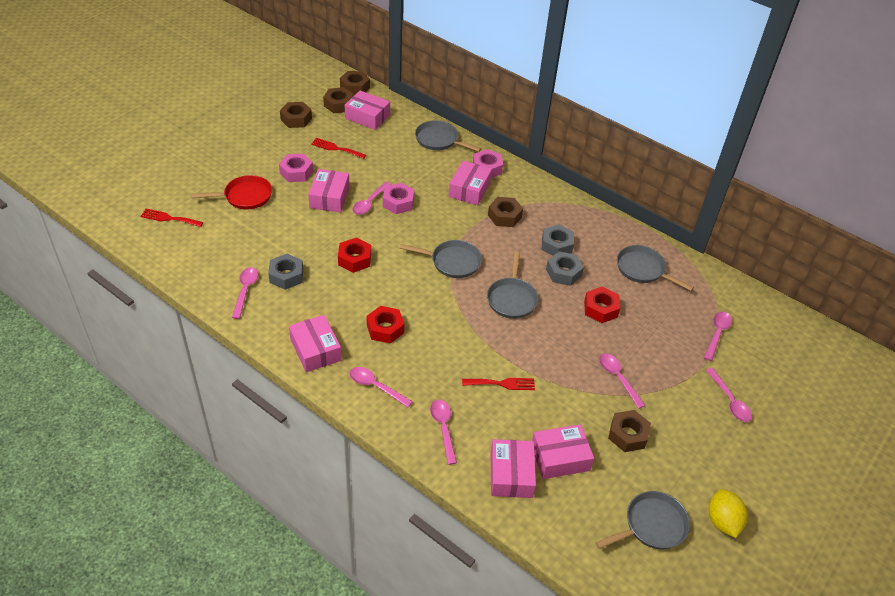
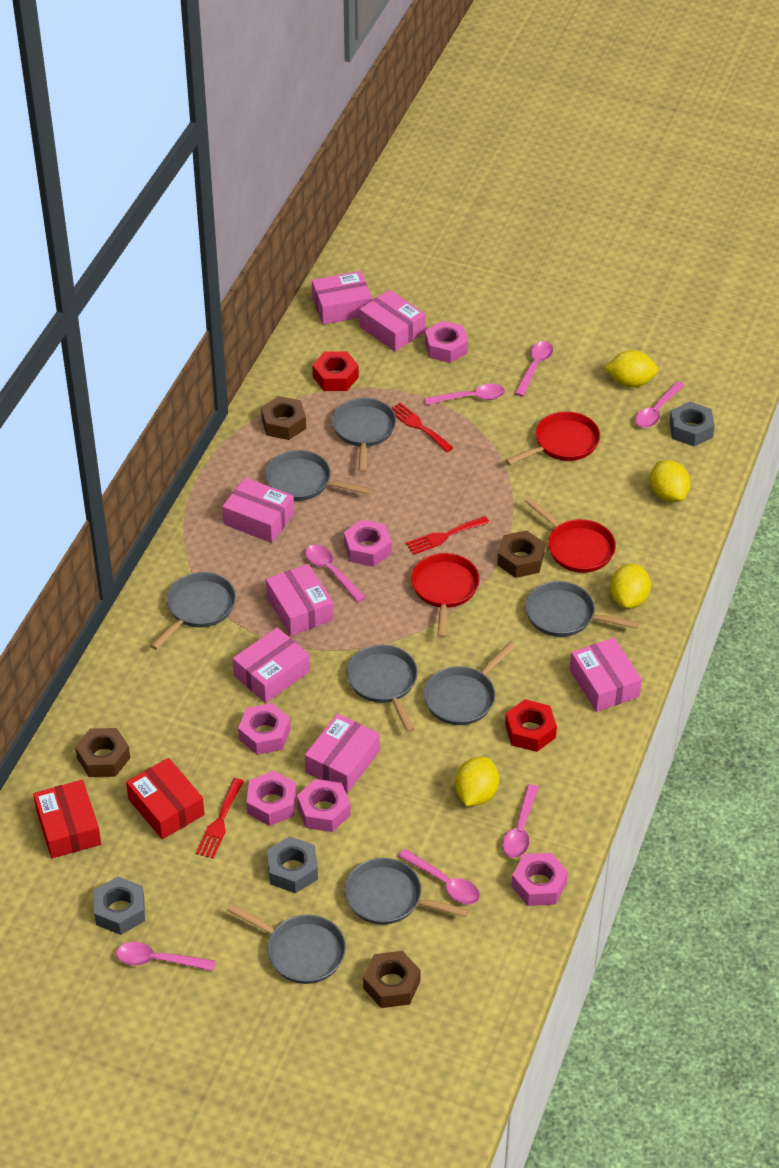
brown nut: 5 -> 4
grey pan: 5 -> 8
pink box: 6 -> 7
pink nut: 3 -> 6
red box: 0 -> 2
red nut: 3 -> 2
red pan: 1 -> 3
yellow lemon: 1 -> 4

